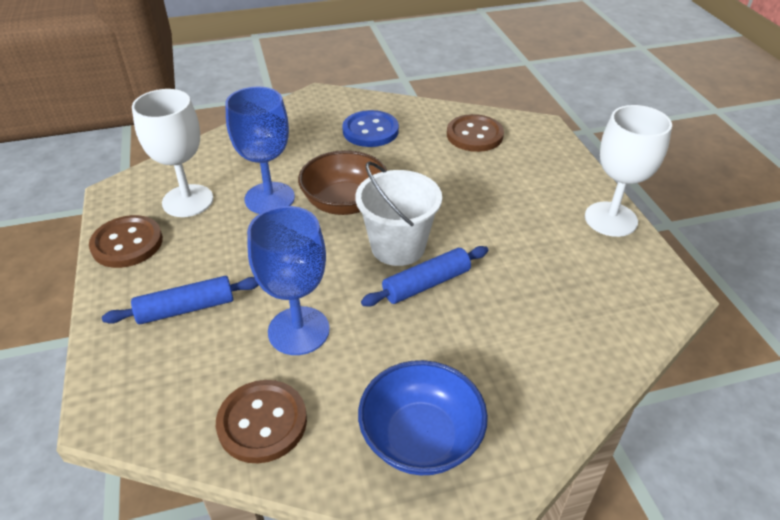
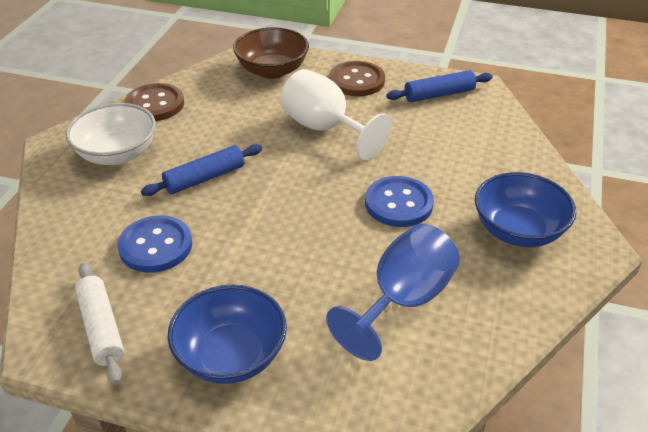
blue bowl: 1 -> 2
blue button: 1 -> 2
blue goblet: 2 -> 1
brown button: 3 -> 2
white bowl: 0 -> 1
white bucket: 1 -> 0
white goblet: 2 -> 1
white rolling pin: 0 -> 1

